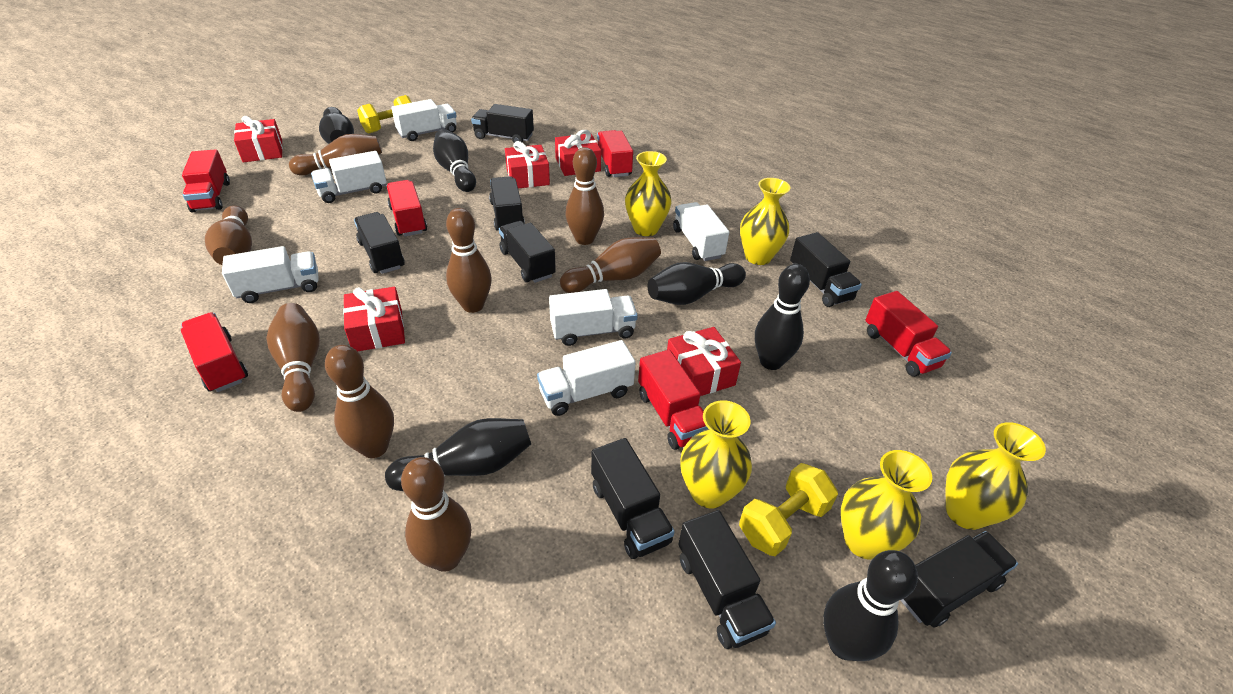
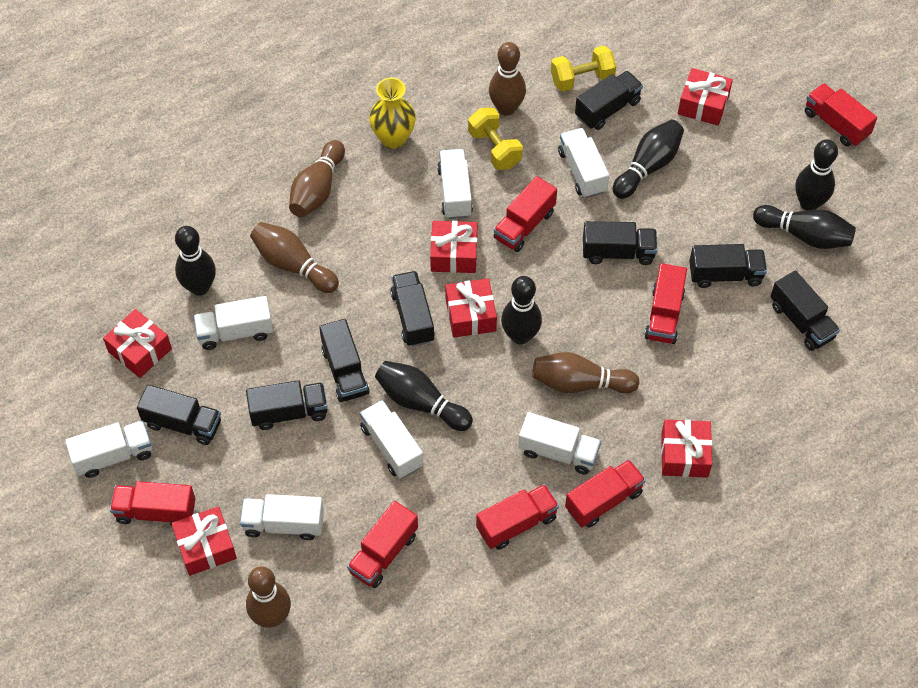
brown bowling pin: 8 -> 5
red gift: 5 -> 6
red truck: 6 -> 7
white truck: 6 -> 7
yellow vase: 5 -> 1

